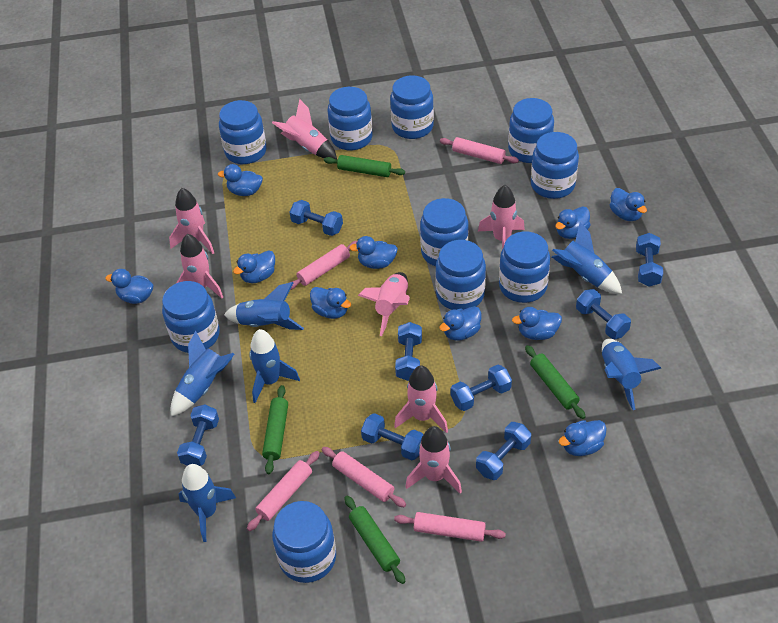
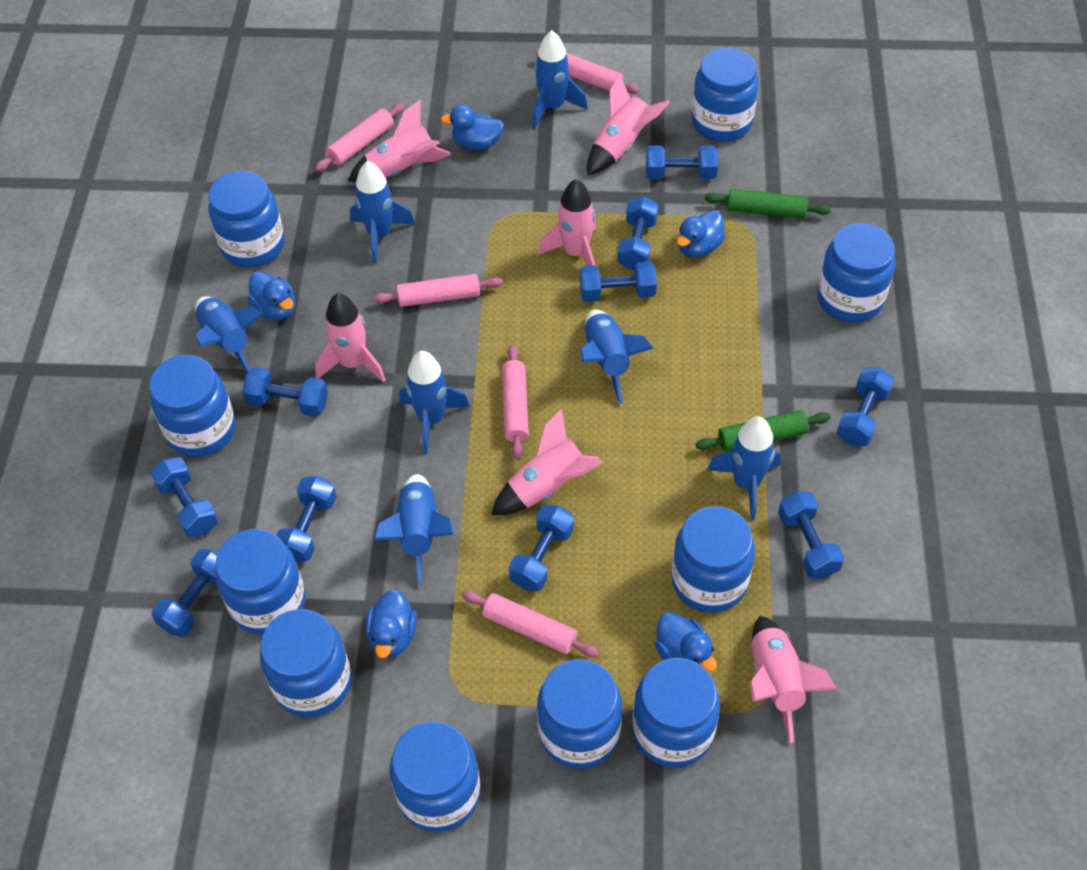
blue duck: 10 -> 5
blue dumbbell: 8 -> 10
blue rocket: 6 -> 7
green rolling pin: 4 -> 2
pink rocket: 7 -> 6

